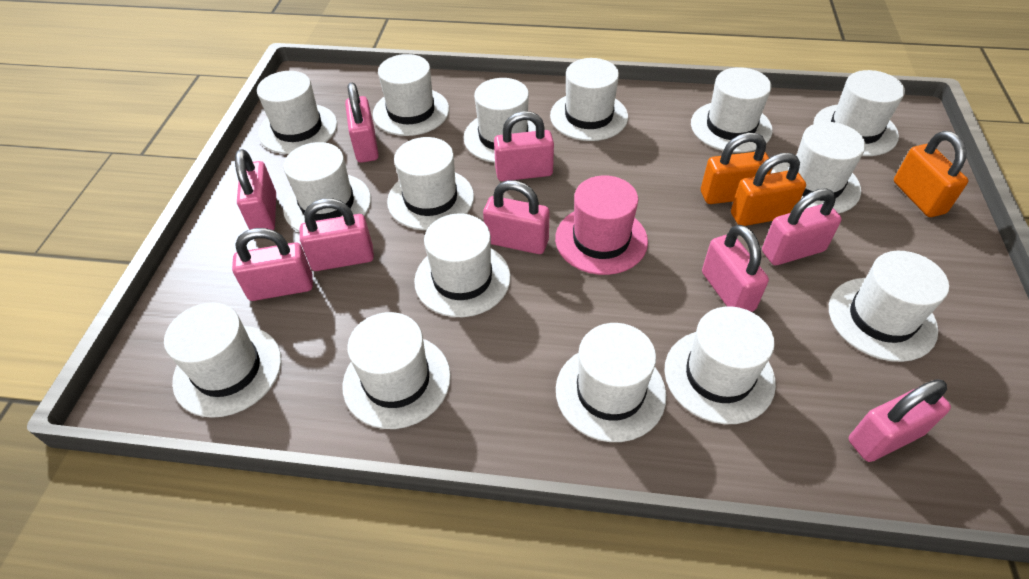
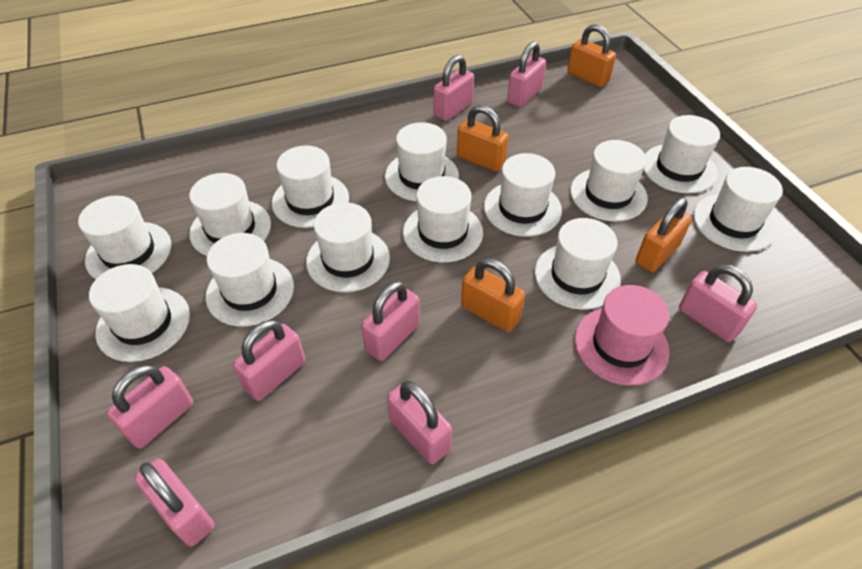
orange padlock: 3 -> 4
pink padlock: 9 -> 8
white hat: 15 -> 13

